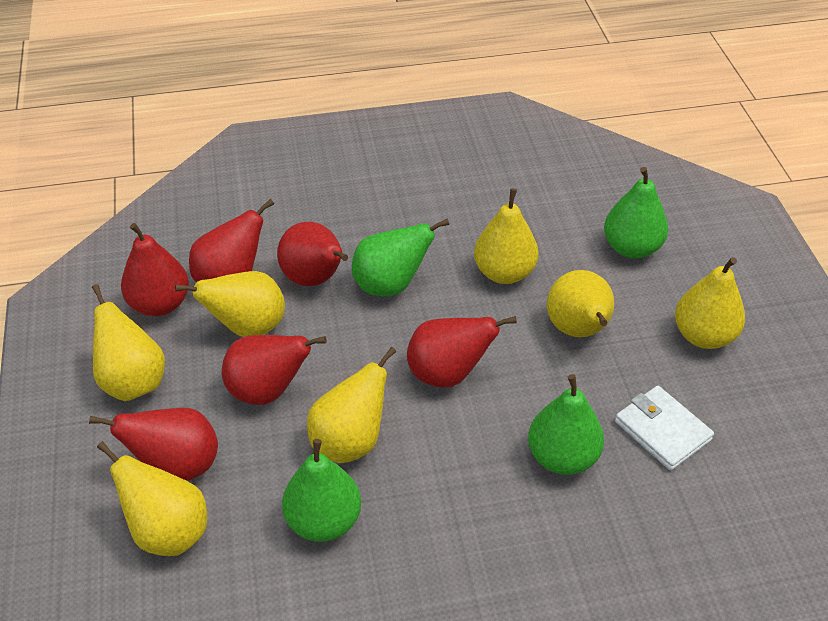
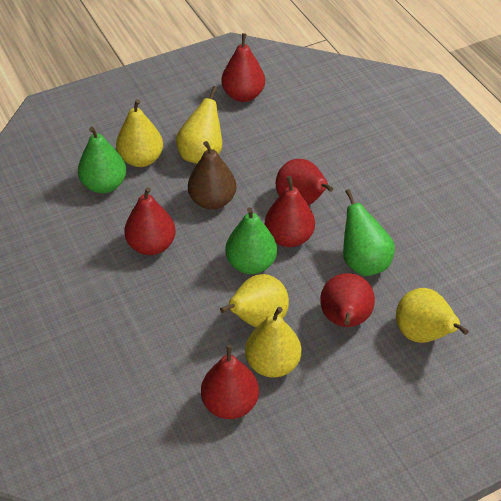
brown pear: 0 -> 1
green pear: 4 -> 3
white wallet: 1 -> 0
yellow pear: 7 -> 5

